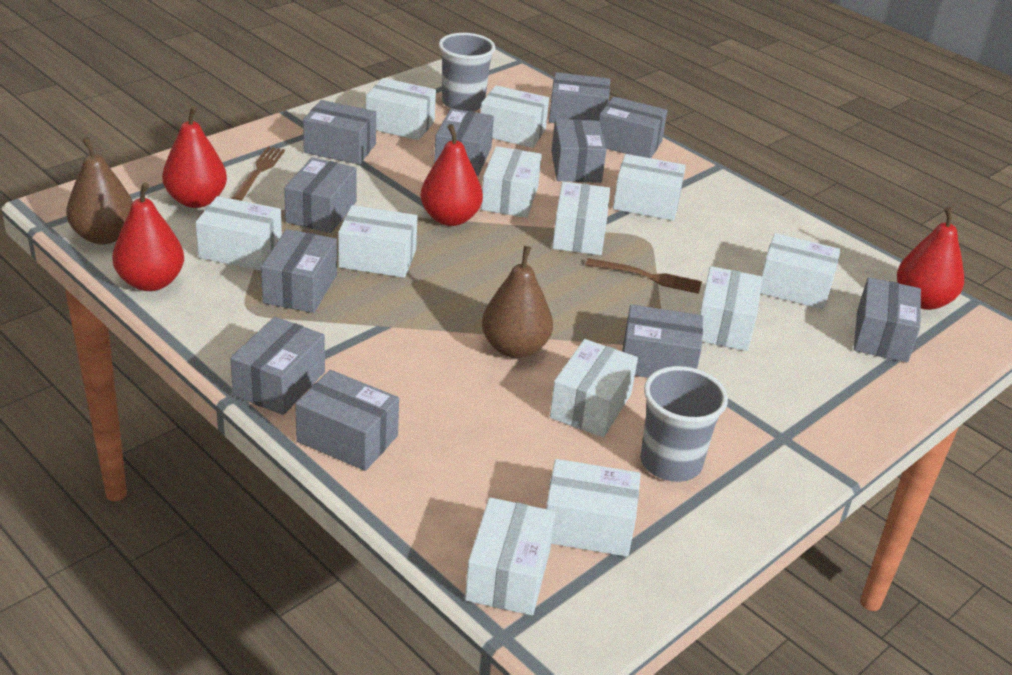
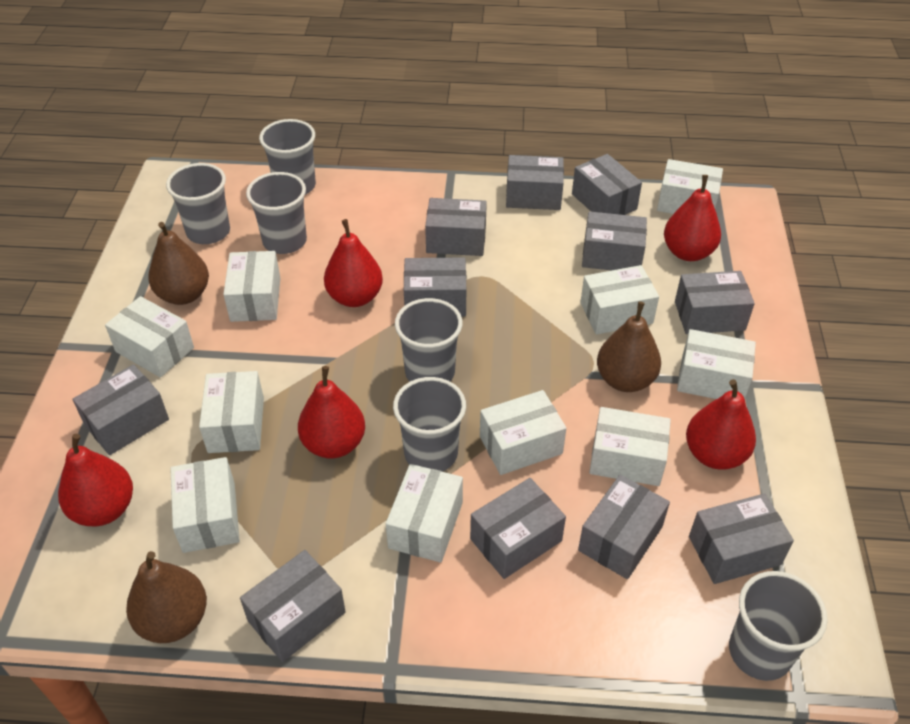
brown fork: 2 -> 0
brown pear: 2 -> 3
grey cup: 2 -> 6
red pear: 4 -> 5
white box: 12 -> 10

